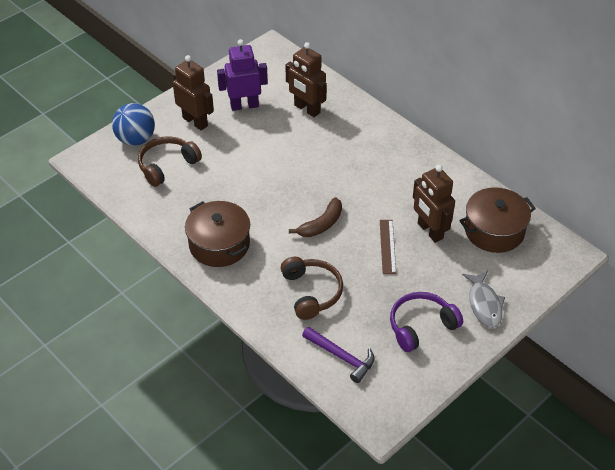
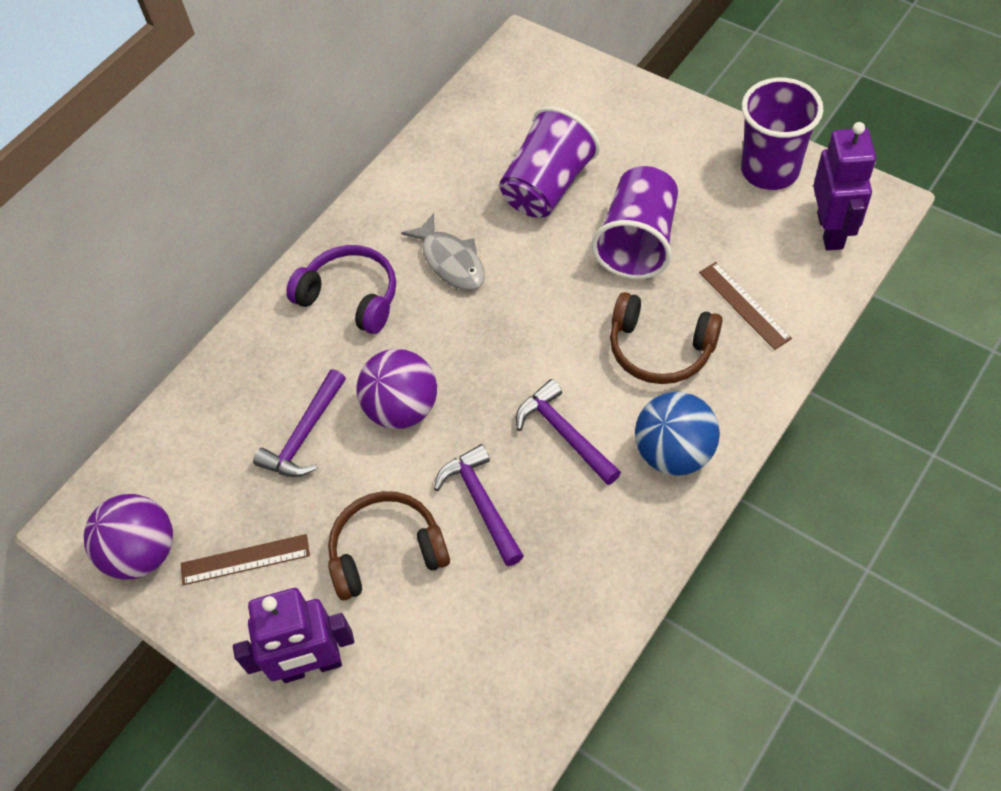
brown banana: 1 -> 0
brown pot: 2 -> 0
brown robot: 3 -> 0
brown ruler: 1 -> 2
purple ball: 0 -> 2
purple cup: 0 -> 3
purple hammer: 1 -> 3
purple robot: 1 -> 2

